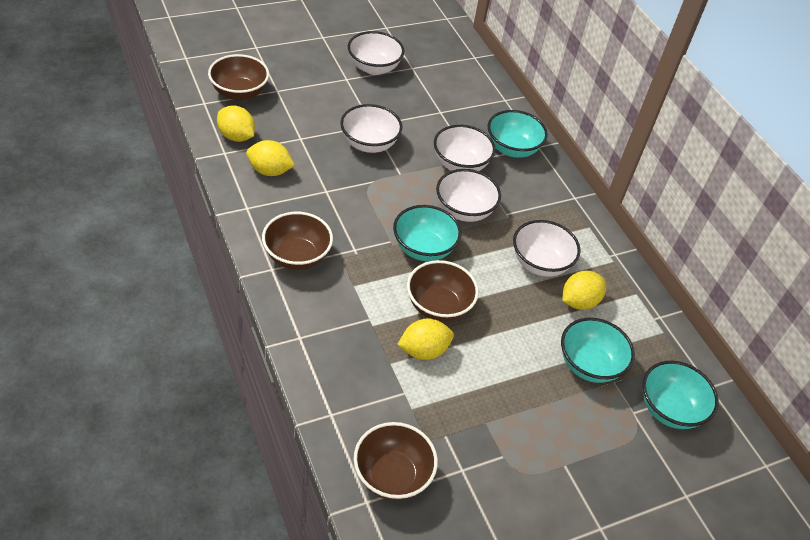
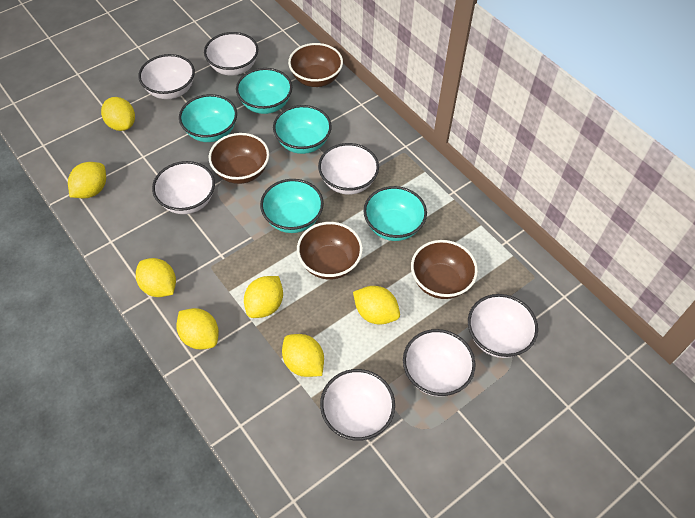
turquoise bowl: 4 -> 5
white bowl: 5 -> 7
yellow lemon: 4 -> 7

